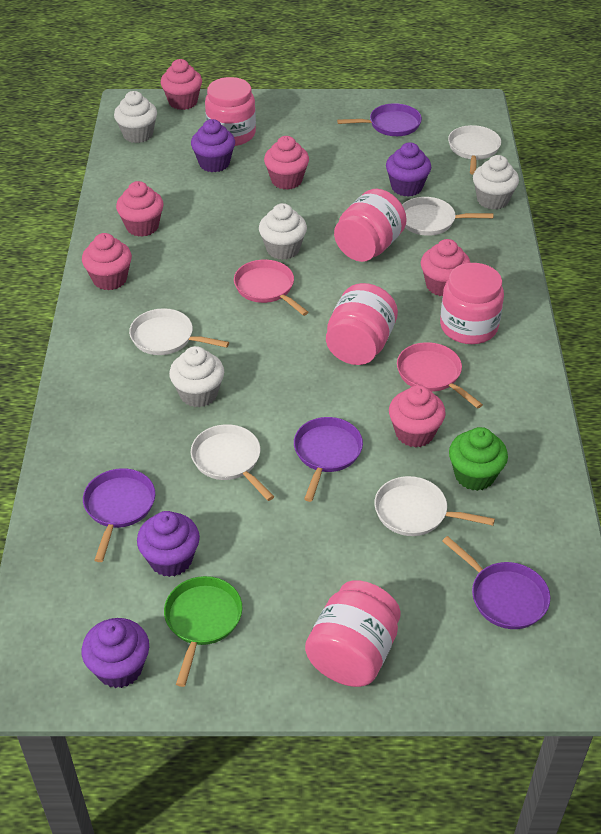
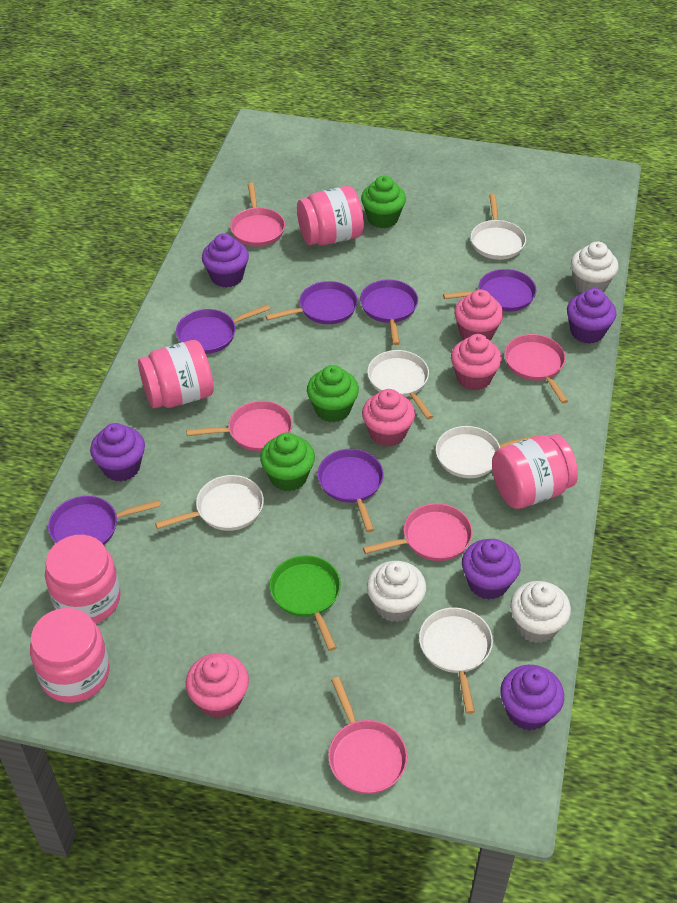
green cupcake: 1 -> 3
pink cupcake: 6 -> 4
pink pan: 2 -> 5
purple cupcake: 4 -> 5
purple pan: 4 -> 6
white cupcake: 4 -> 3

